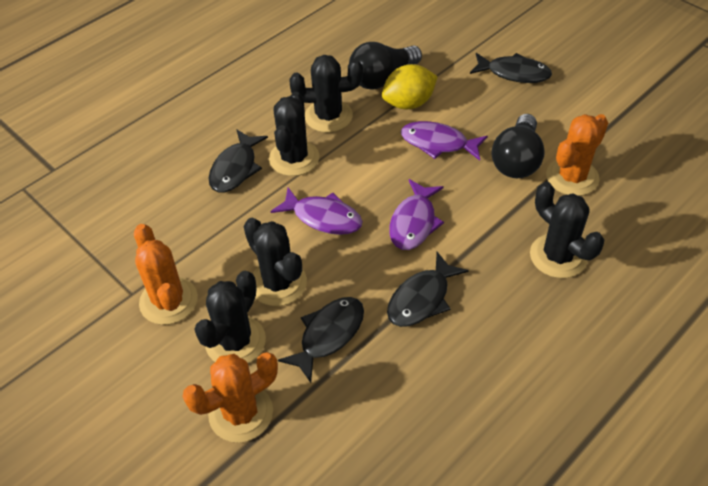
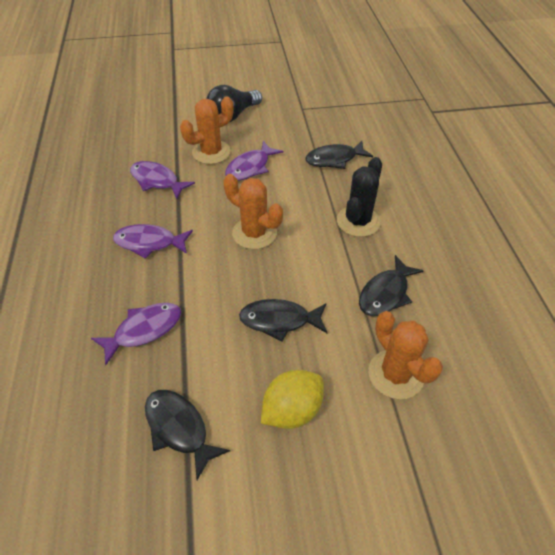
black cactus: 5 -> 1
black light bulb: 2 -> 1
purple fish: 3 -> 4

